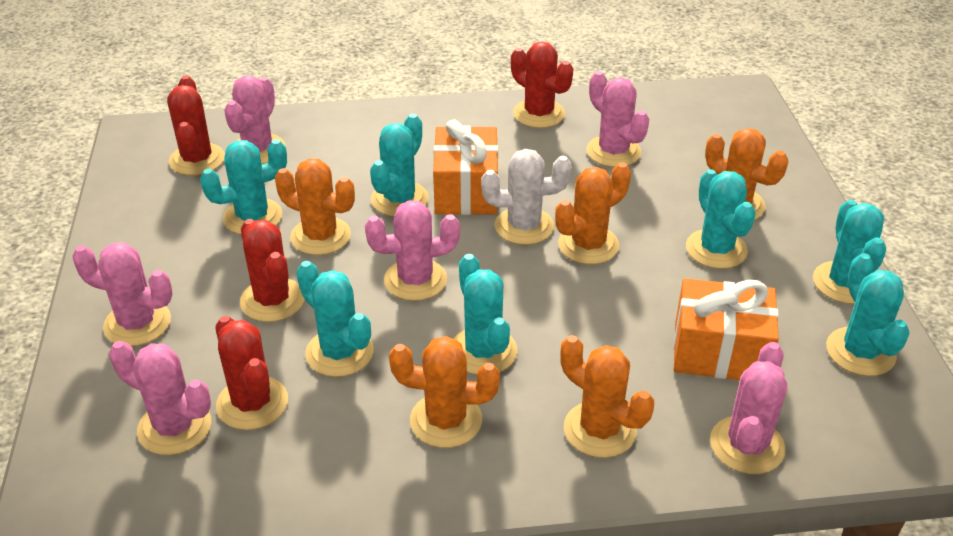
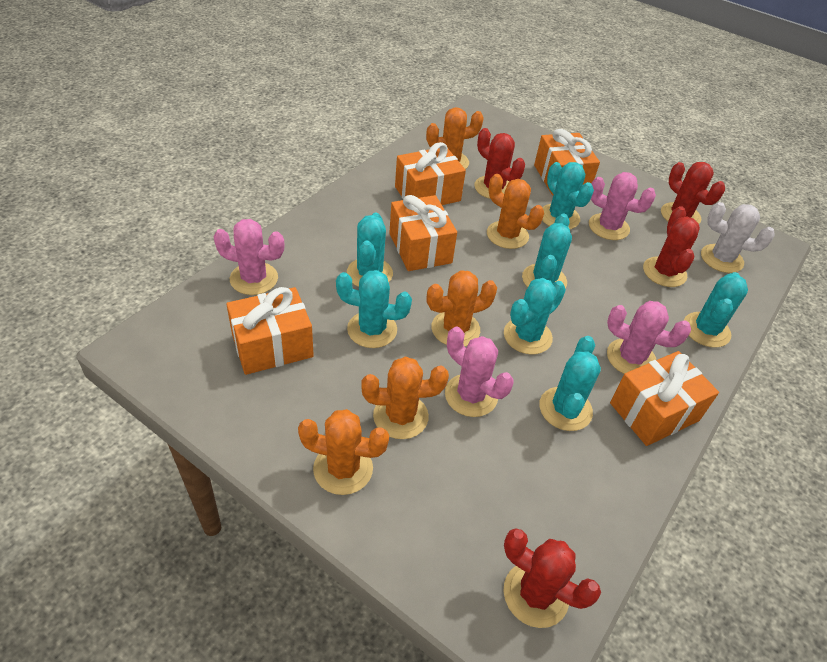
orange gift: 2 -> 5
pink cactus: 6 -> 4

